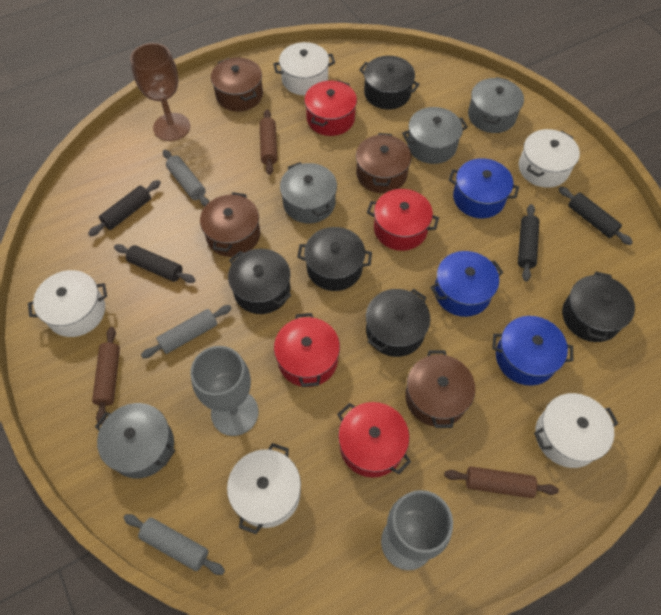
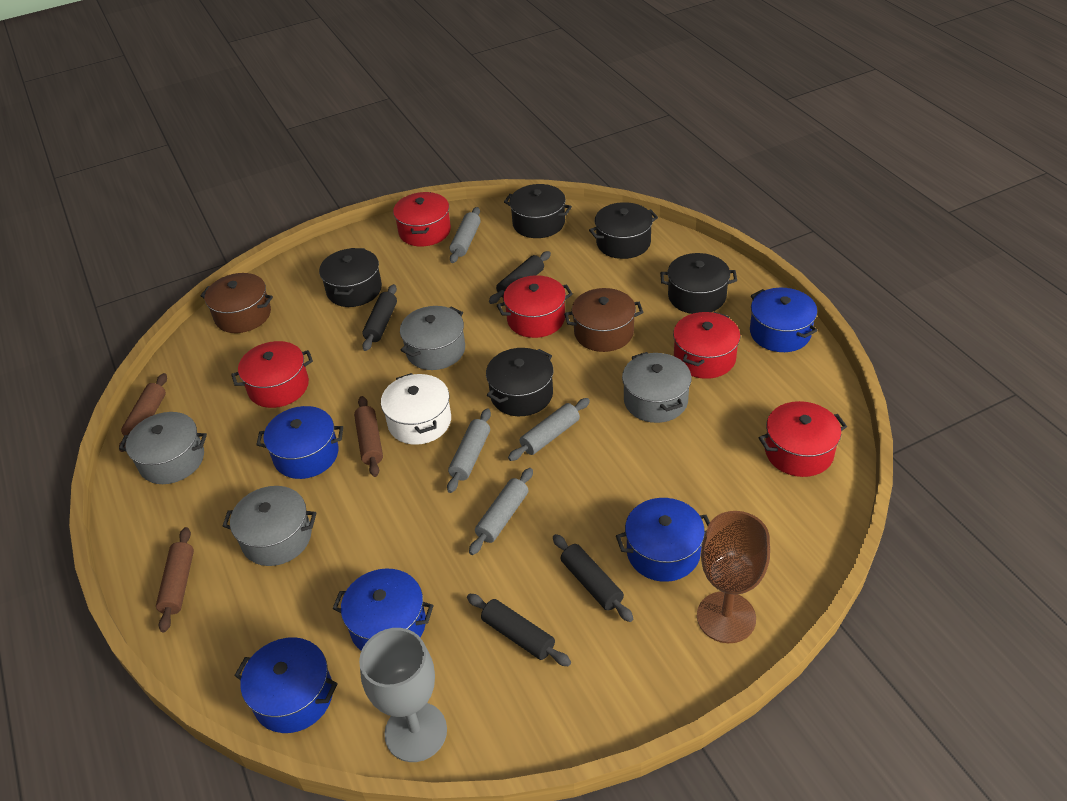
blue pot: 3 -> 5
brown pot: 4 -> 2
grey goblet: 2 -> 1
grey rolling pin: 3 -> 4
red pot: 4 -> 5
white pot: 5 -> 1

